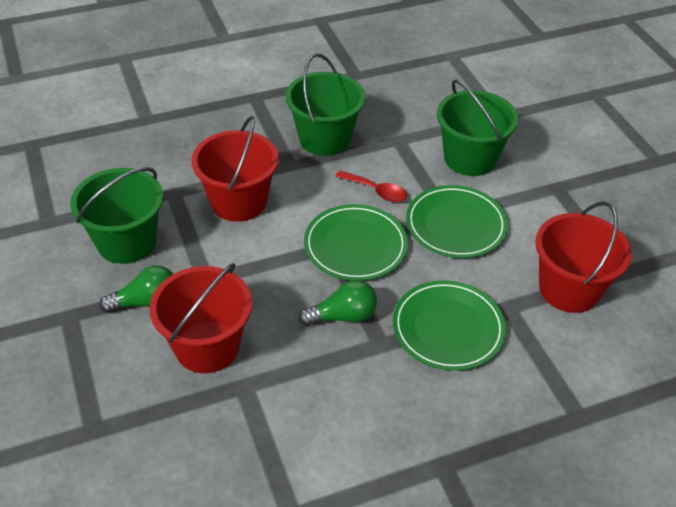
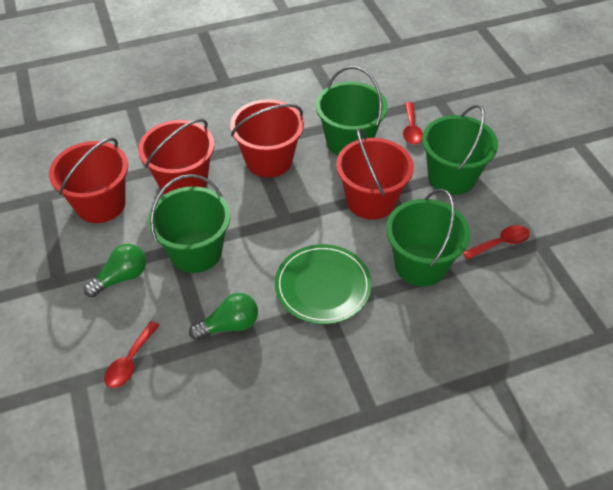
green bucket: 3 -> 4
green plate: 3 -> 1
red bucket: 3 -> 4
red spoon: 1 -> 3

